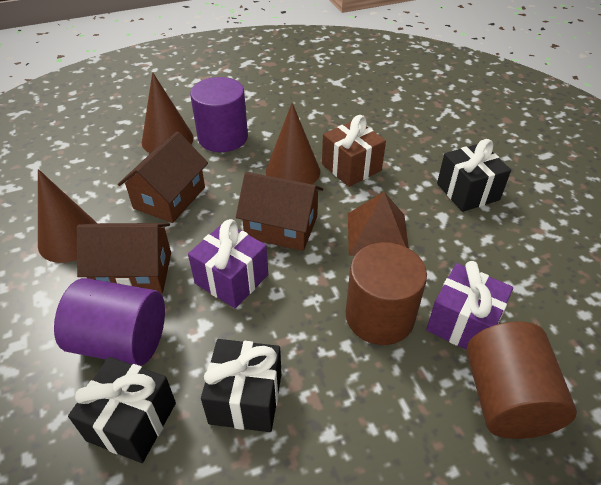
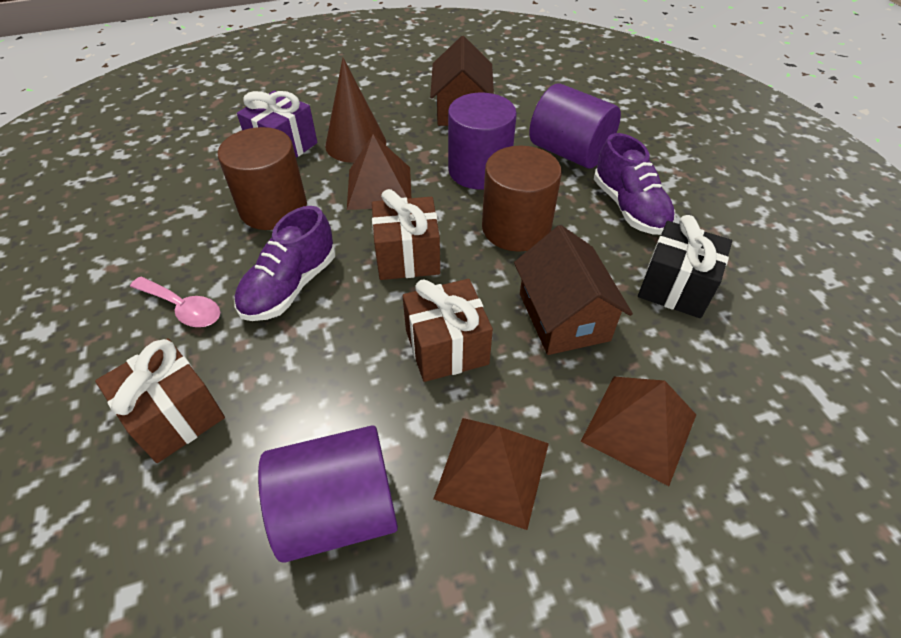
black gift: 3 -> 1
brown cone: 3 -> 1
brown gift: 1 -> 3
brown house: 3 -> 2
brown pyramid: 1 -> 3
pink spoon: 0 -> 1
purple cylinder: 2 -> 3
purple gift: 2 -> 1
purple shoe: 0 -> 2

